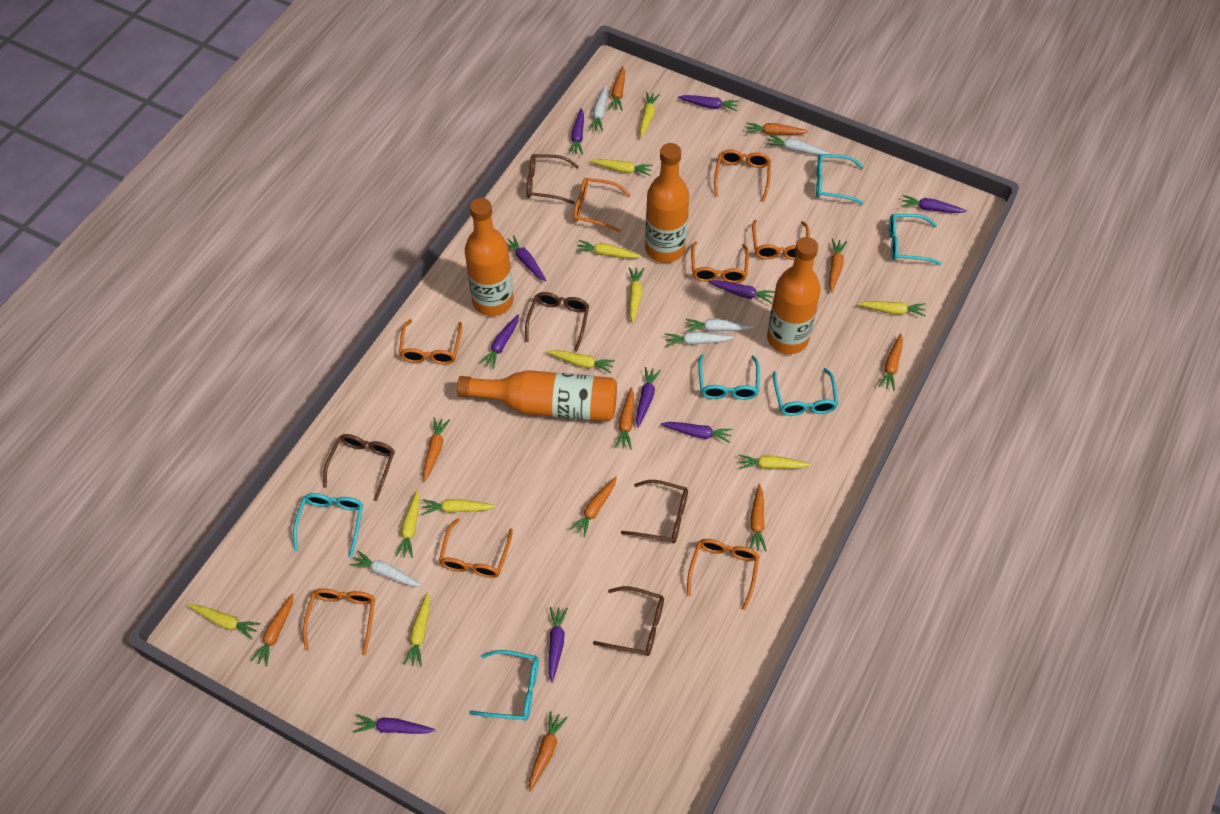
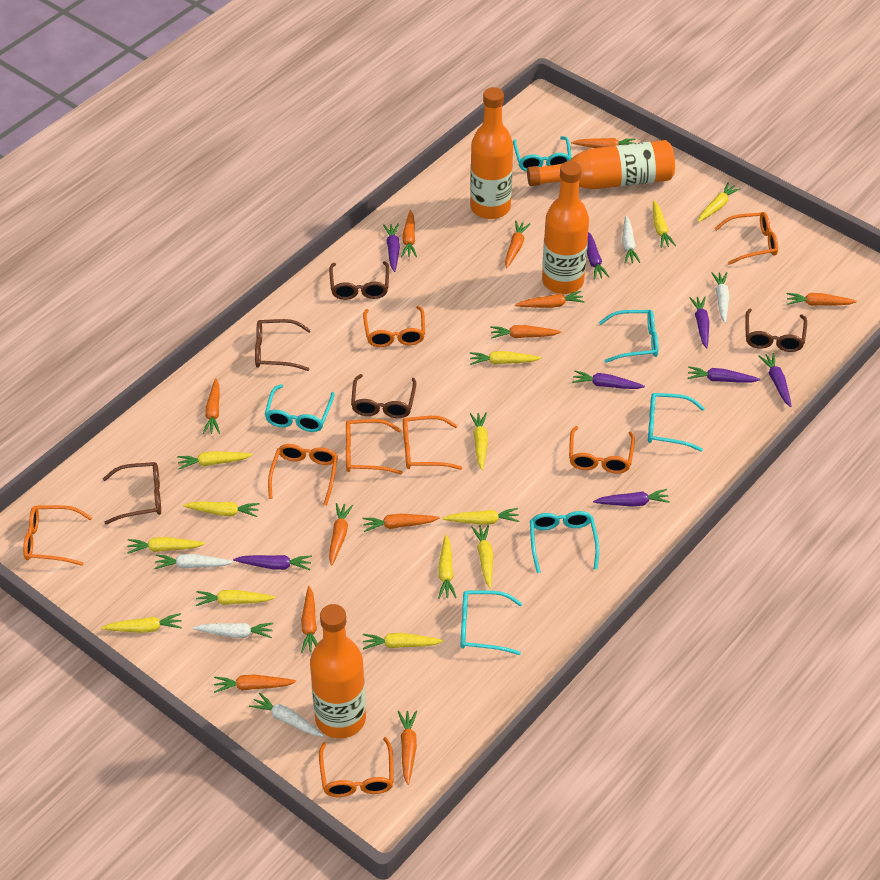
orange carrot: 10 -> 12
purple carrot: 10 -> 8
yellow carrot: 11 -> 13

